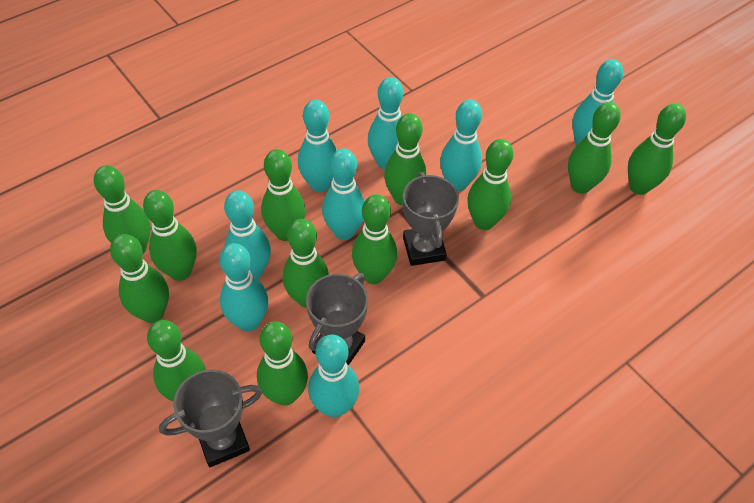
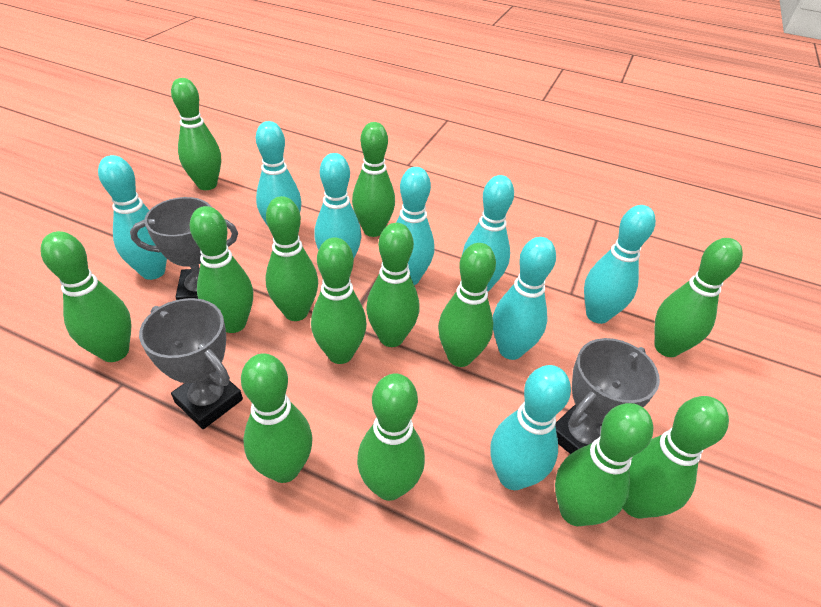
green bowling pin: 12 -> 13

